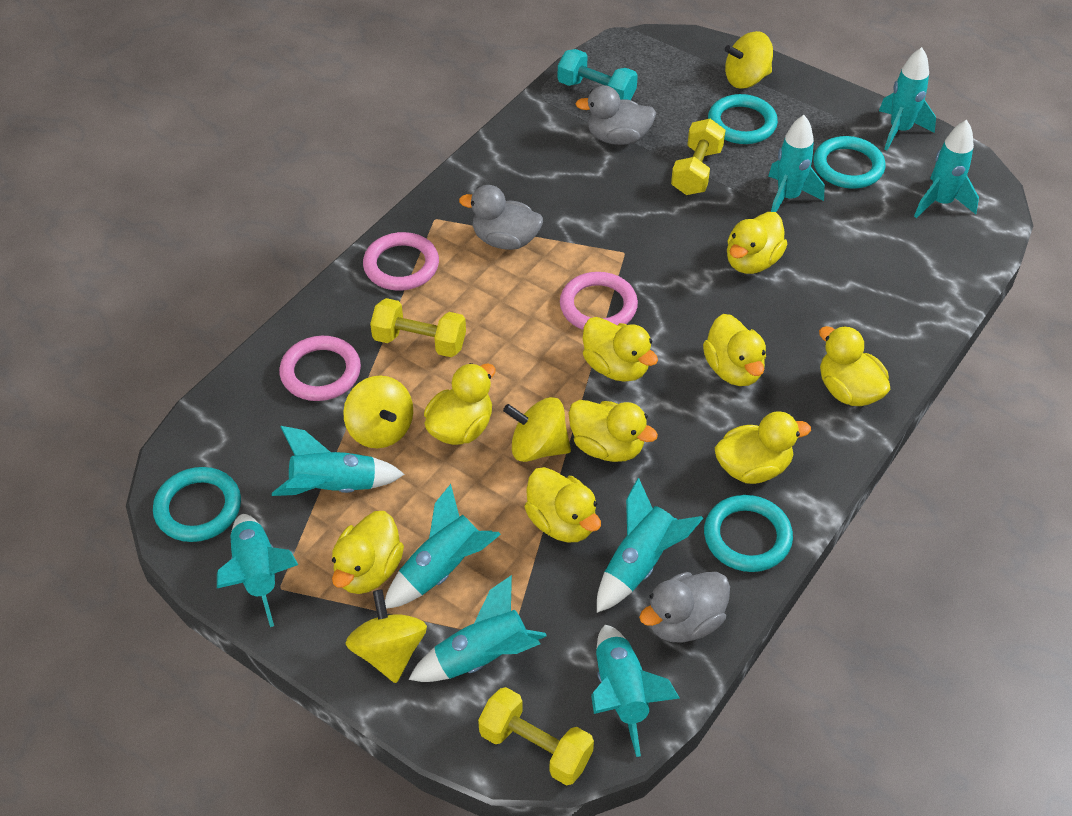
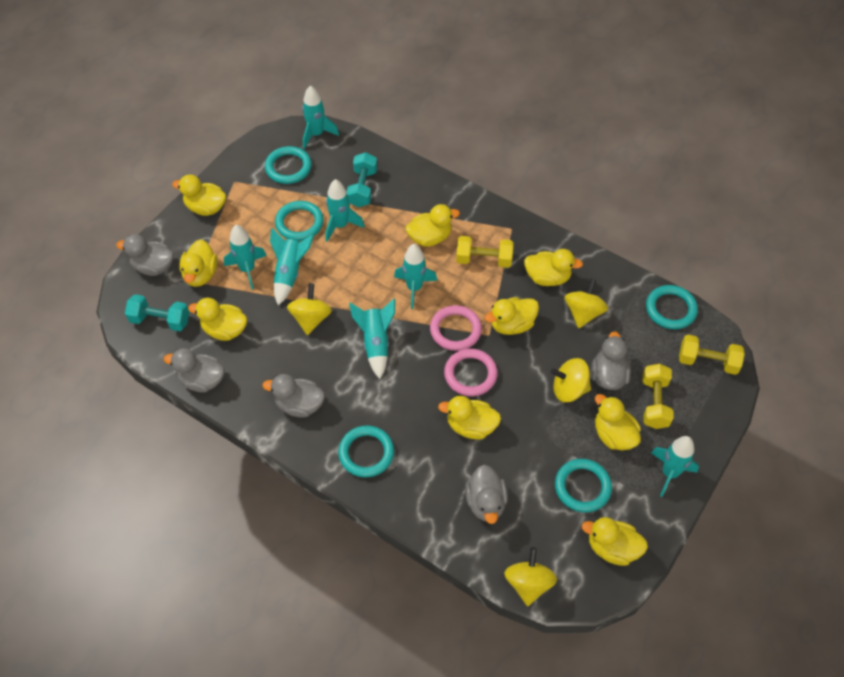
grey duck: 3 -> 5
pink ring: 3 -> 2
turquoise dumbbell: 1 -> 2
turquoise ring: 4 -> 5
turquoise rocket: 9 -> 7

